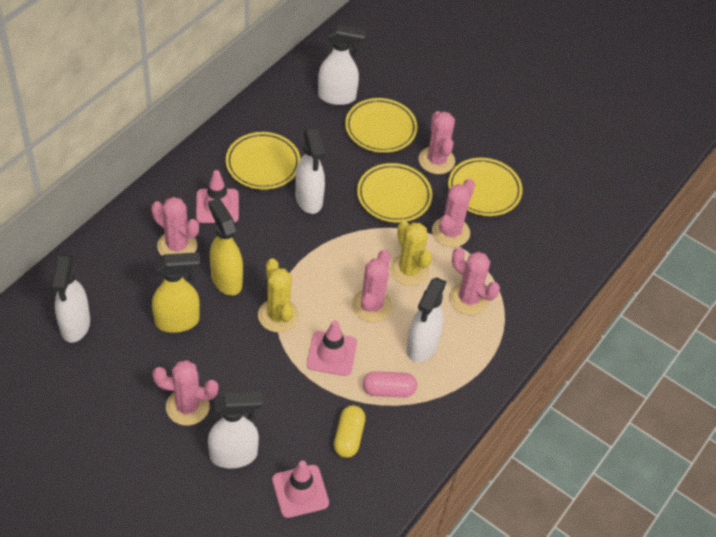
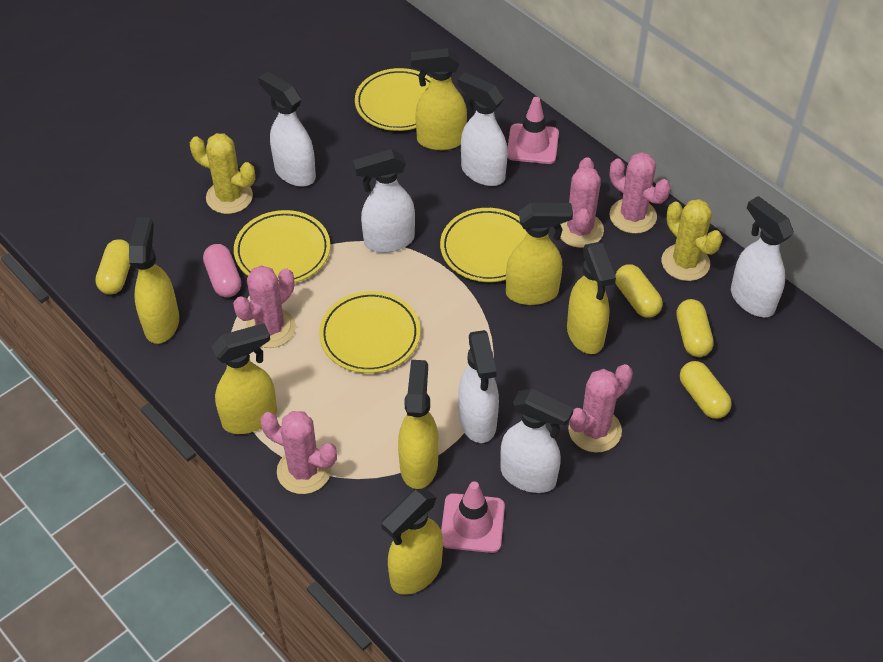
pink cactus: 6 -> 5
pink traffic cone: 3 -> 2
white spray bottle: 5 -> 6
yellow capsule: 1 -> 4
yellow spray bottle: 2 -> 7

